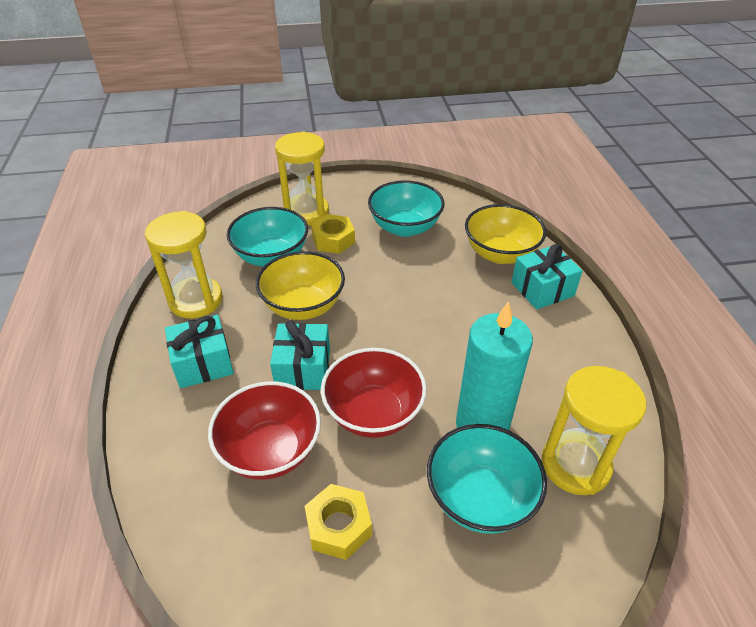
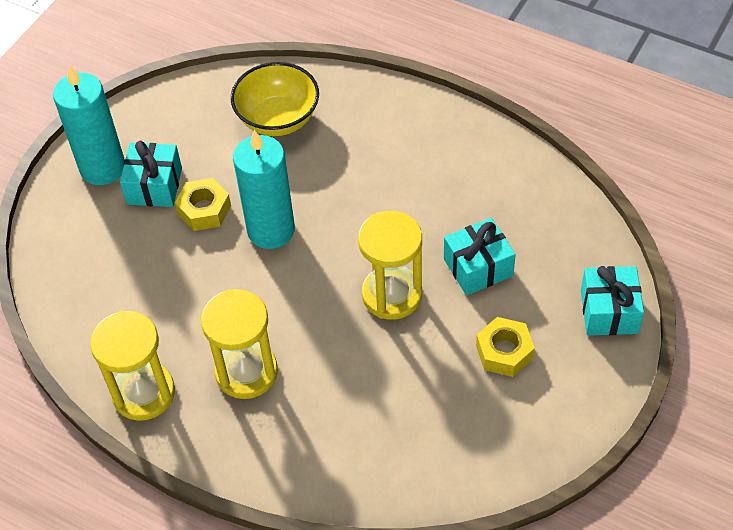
red bowl: 2 -> 0
turquoise bowl: 3 -> 0
turquoise candle: 1 -> 2
yellow bowl: 2 -> 1

